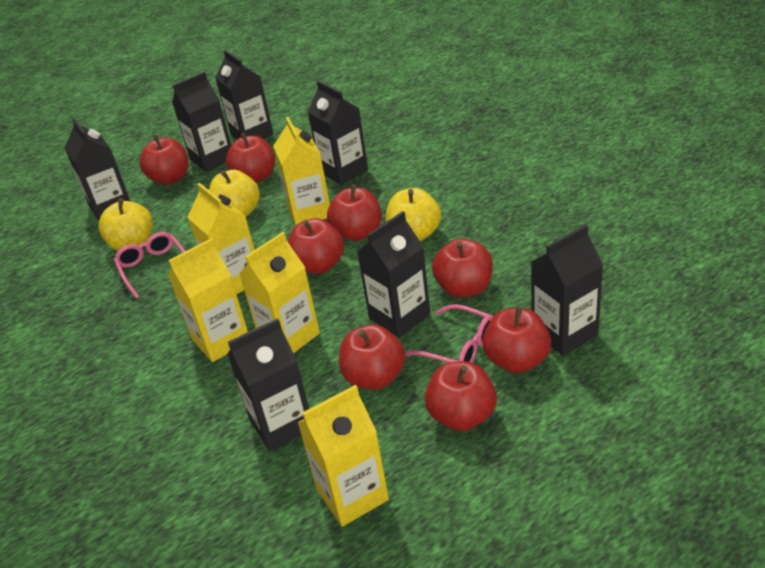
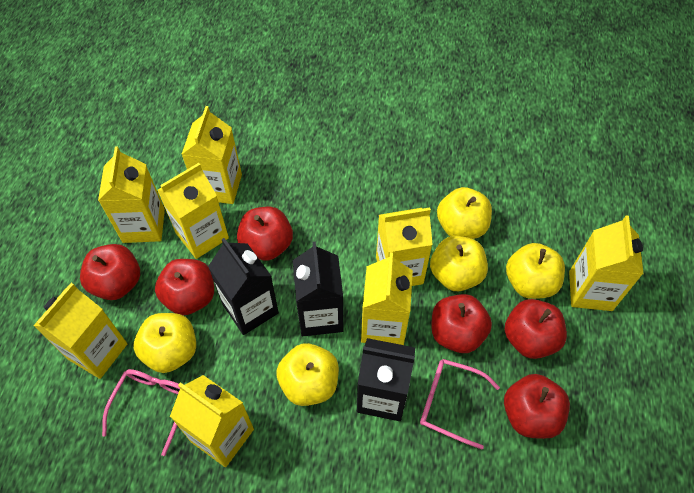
black carton: 7 -> 3
red apple: 8 -> 6
yellow apple: 3 -> 5
yellow carton: 5 -> 8

